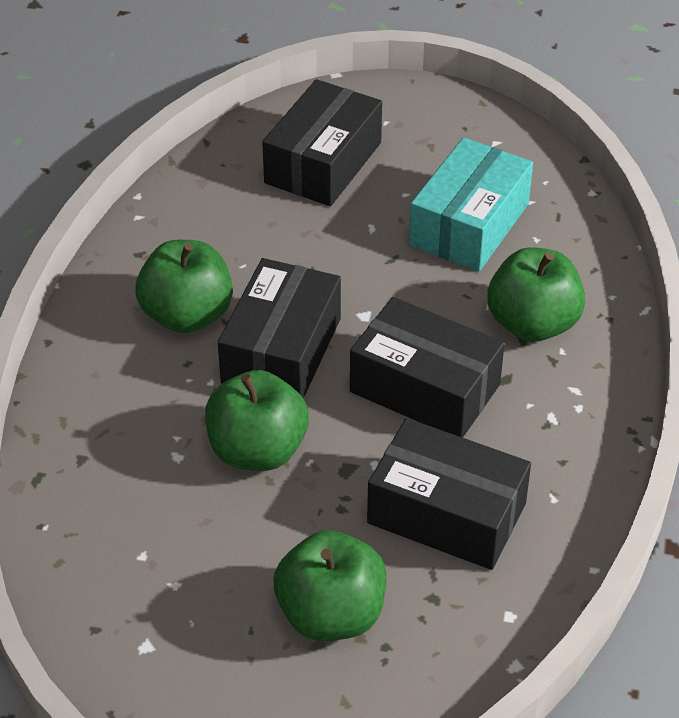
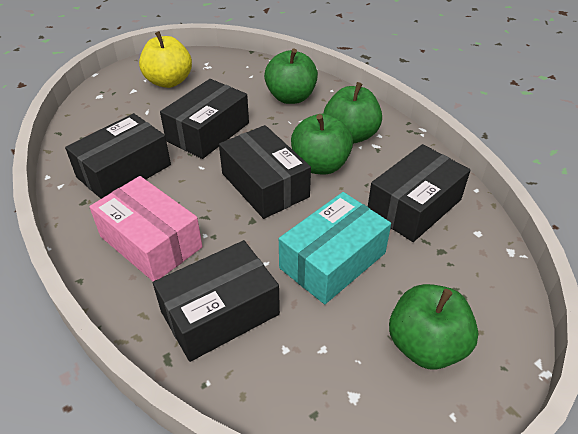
black box: 4 -> 5
pink box: 0 -> 1
yellow apple: 0 -> 1

